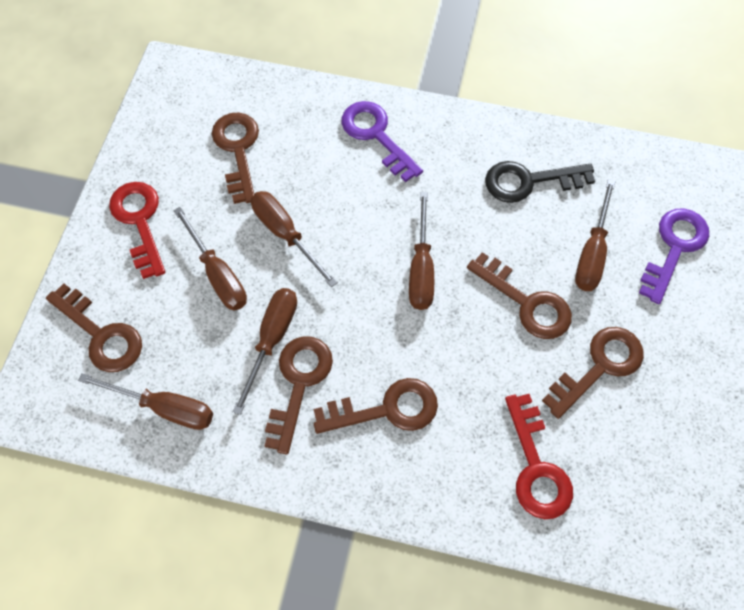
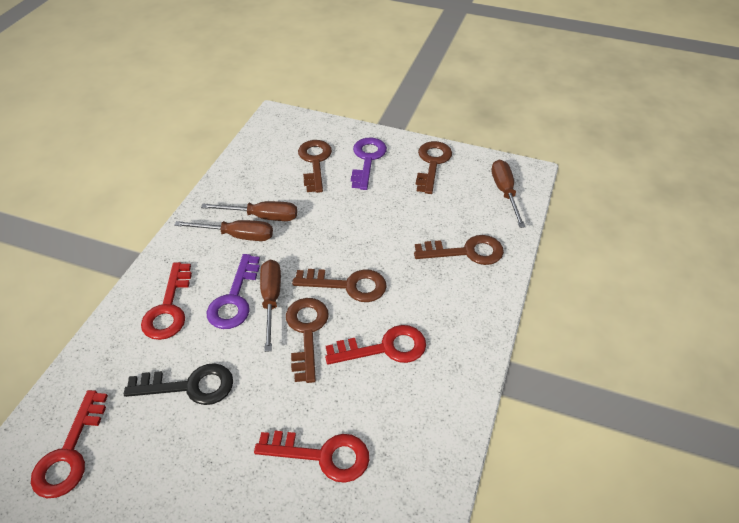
brown key: 6 -> 5
brown screwdriver: 6 -> 4
red key: 2 -> 4

